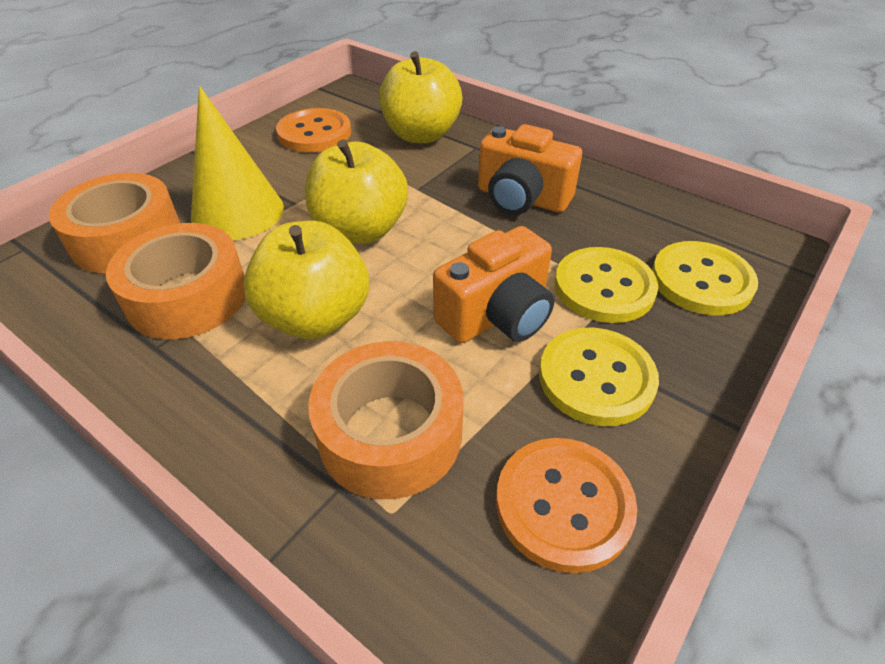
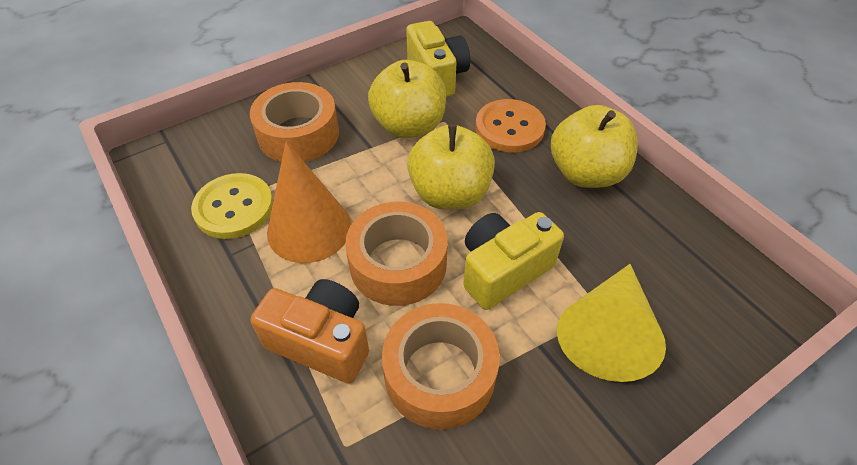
orange button: 2 -> 1
orange camera: 2 -> 1
orange cone: 0 -> 1
yellow button: 3 -> 1
yellow camera: 0 -> 2

